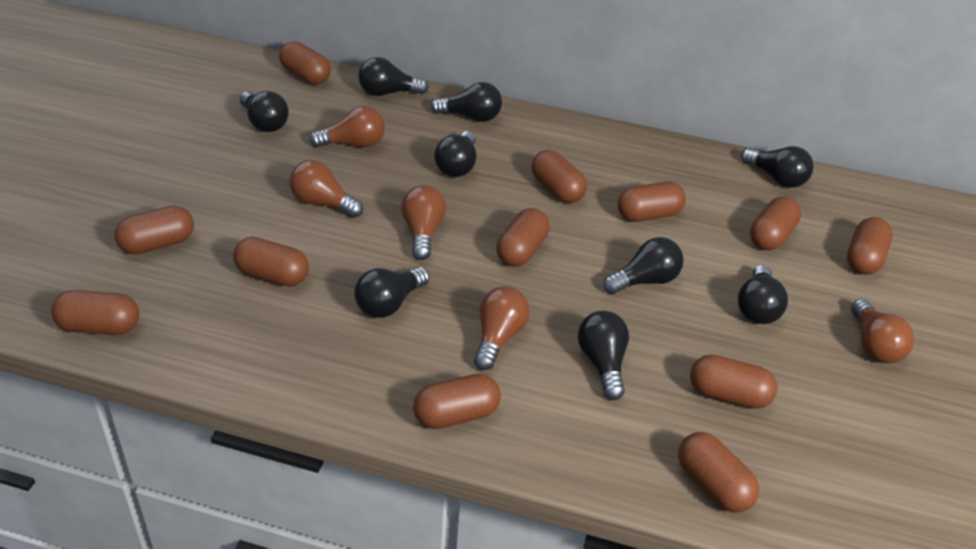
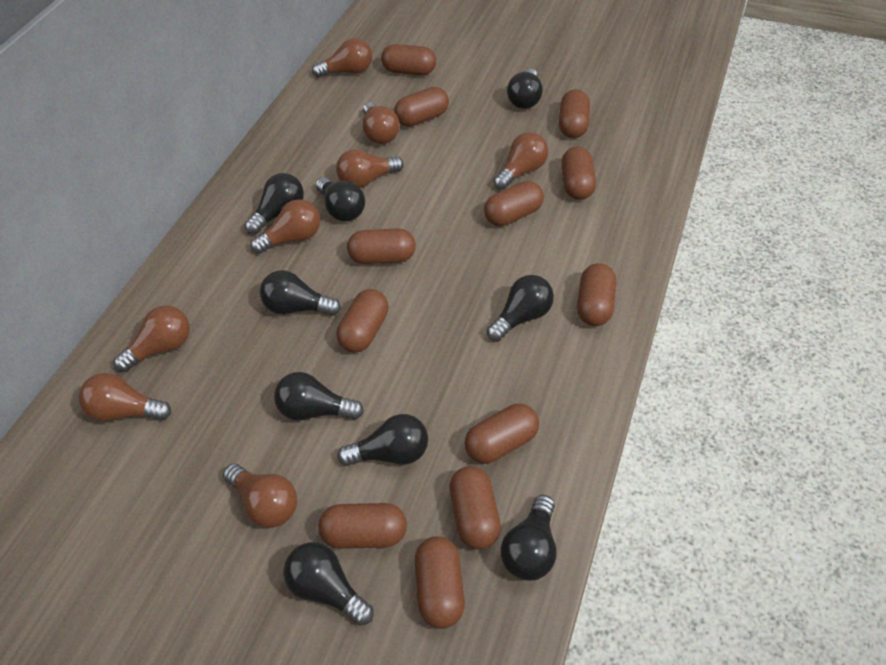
brown light bulb: 5 -> 8

